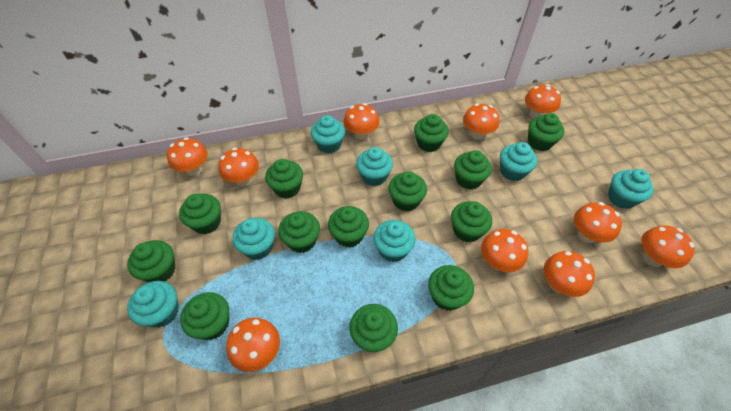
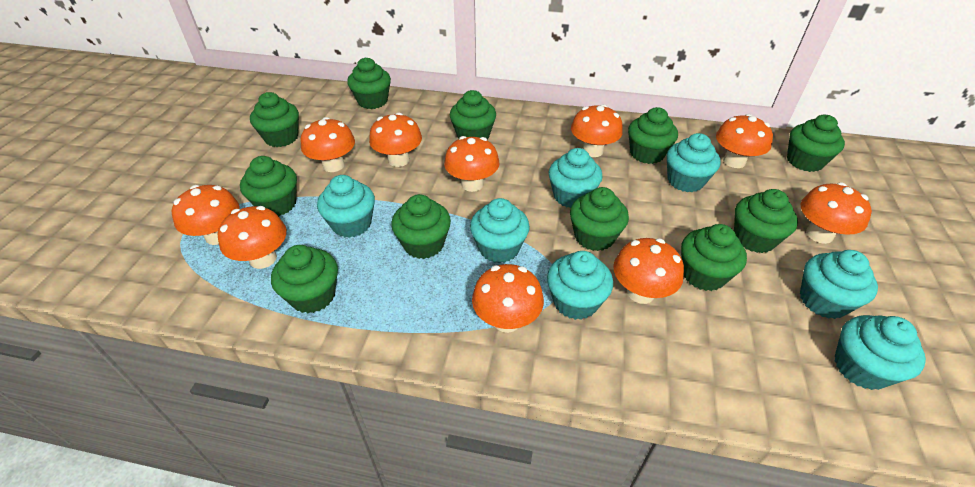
green cupcake: 13 -> 11

